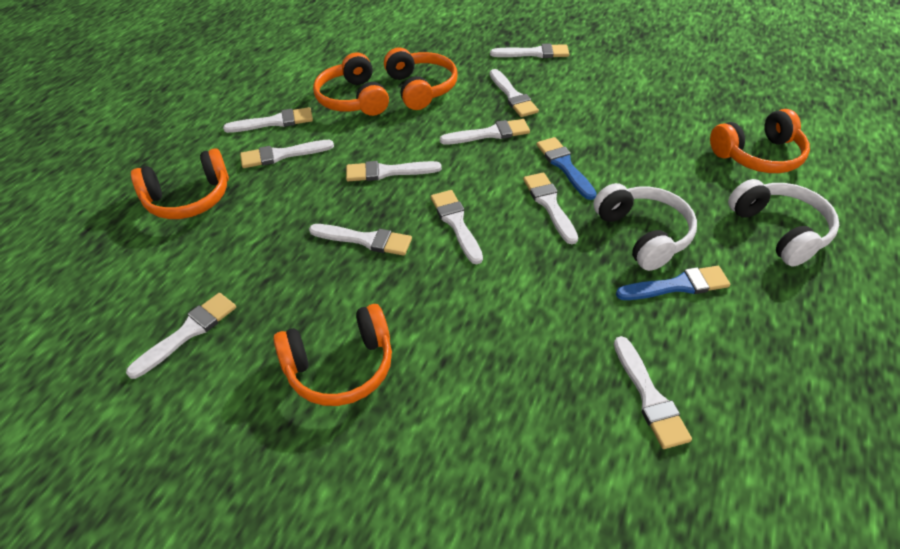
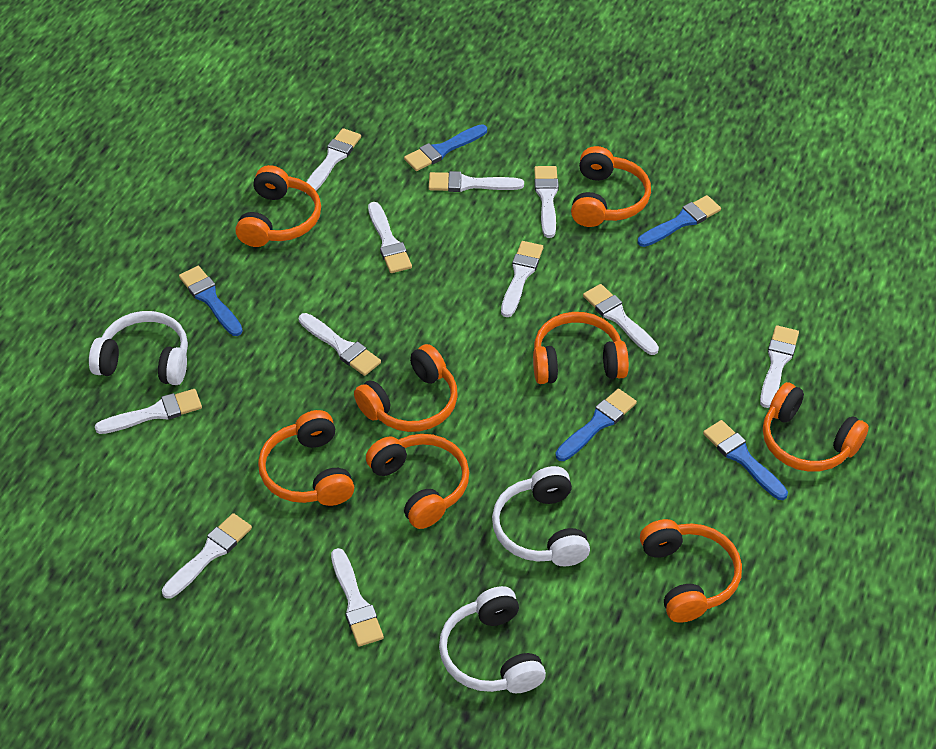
blue brush: 2 -> 5
orange headphones: 5 -> 8
white headphones: 2 -> 3

